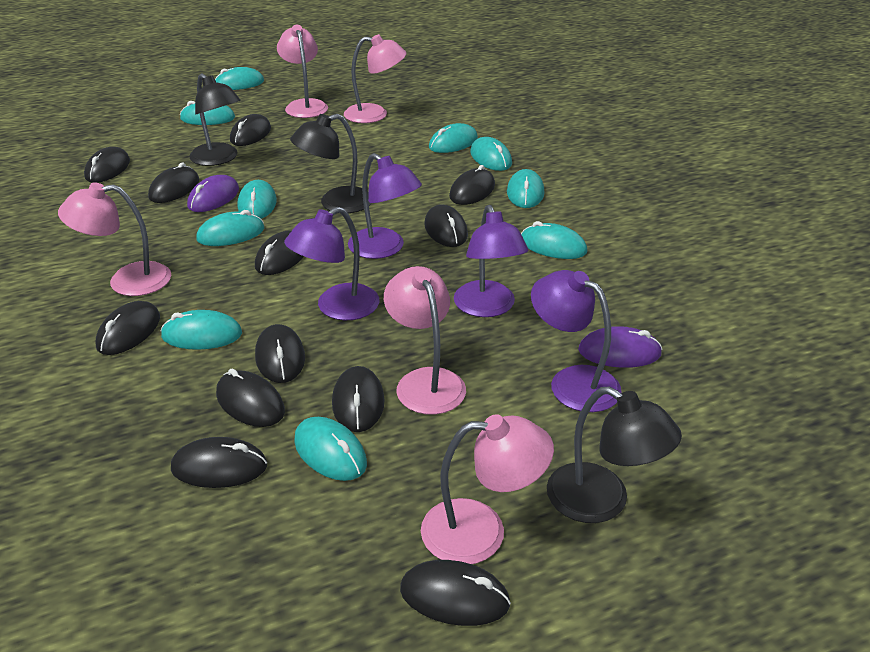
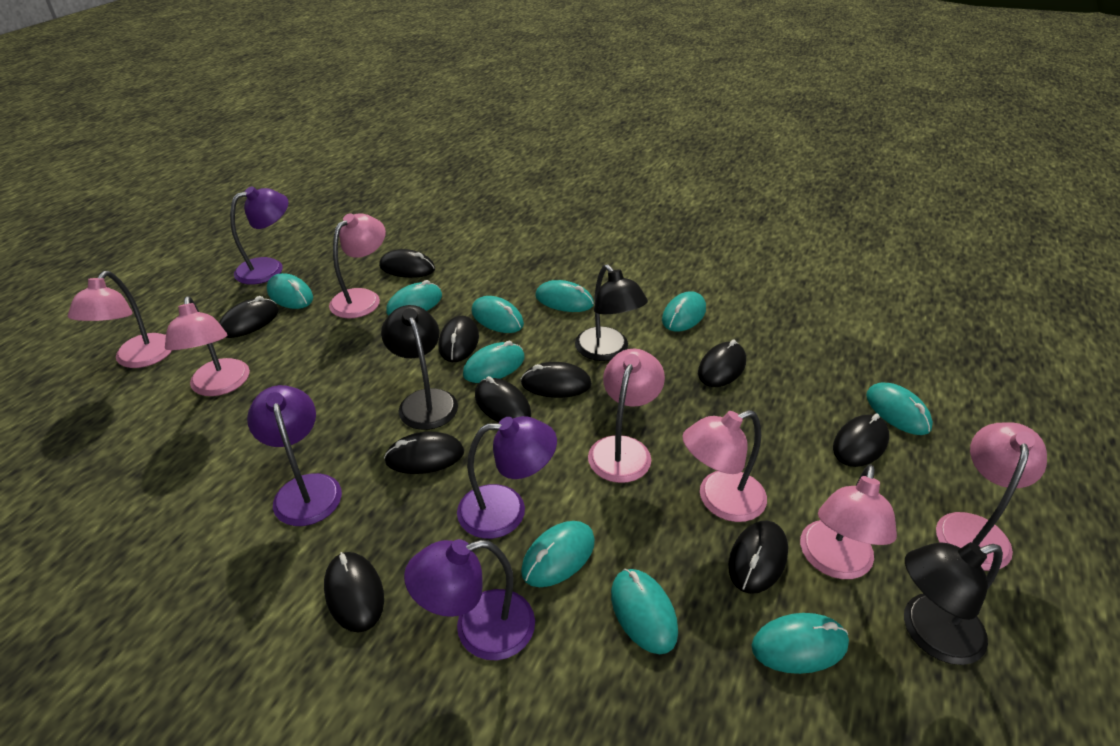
black mouse: 12 -> 10
pink lamp: 5 -> 7
purple mouse: 2 -> 0

